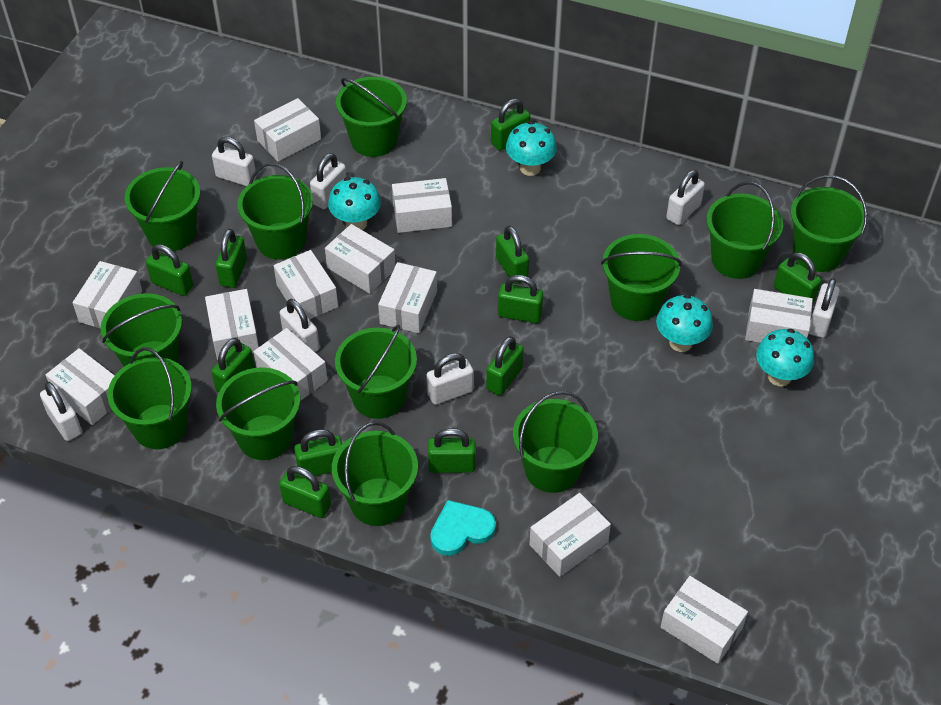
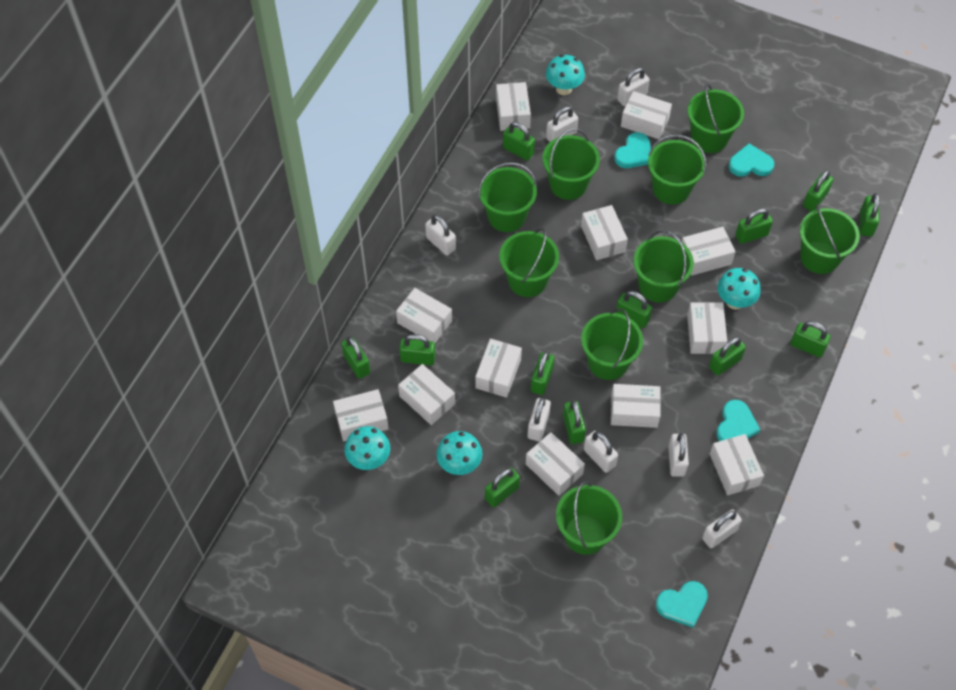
green bucket: 12 -> 9
green padlock: 11 -> 12
turquoise heart: 1 -> 4

